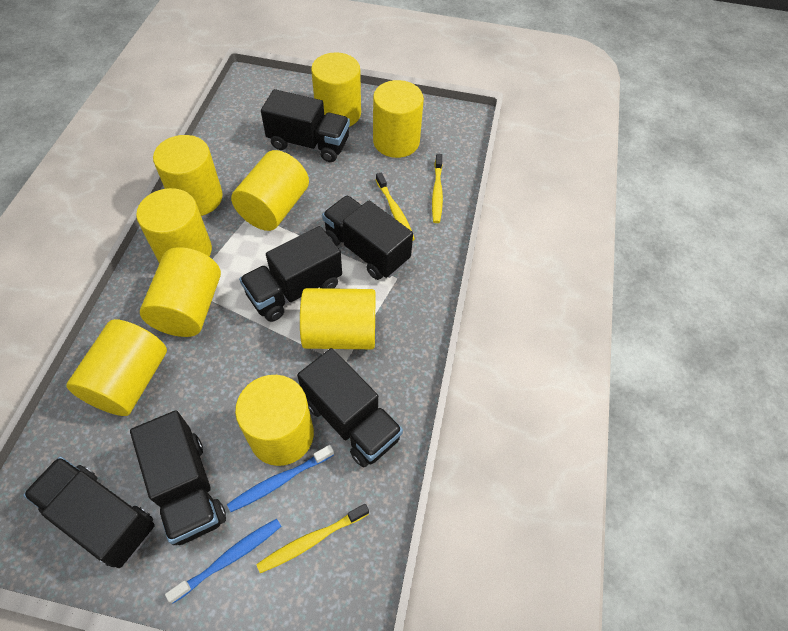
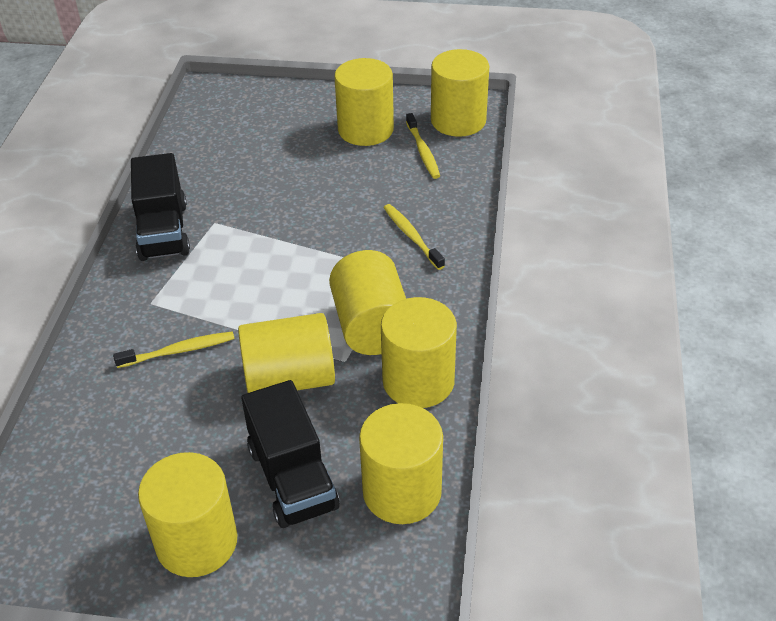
black truck: 6 -> 2
blue toothbrush: 2 -> 0
yellow cylinder: 9 -> 7

